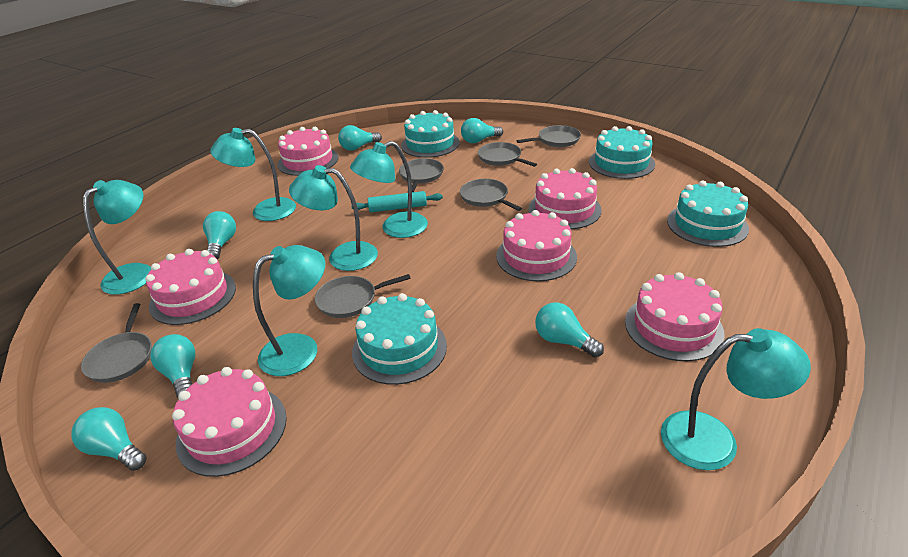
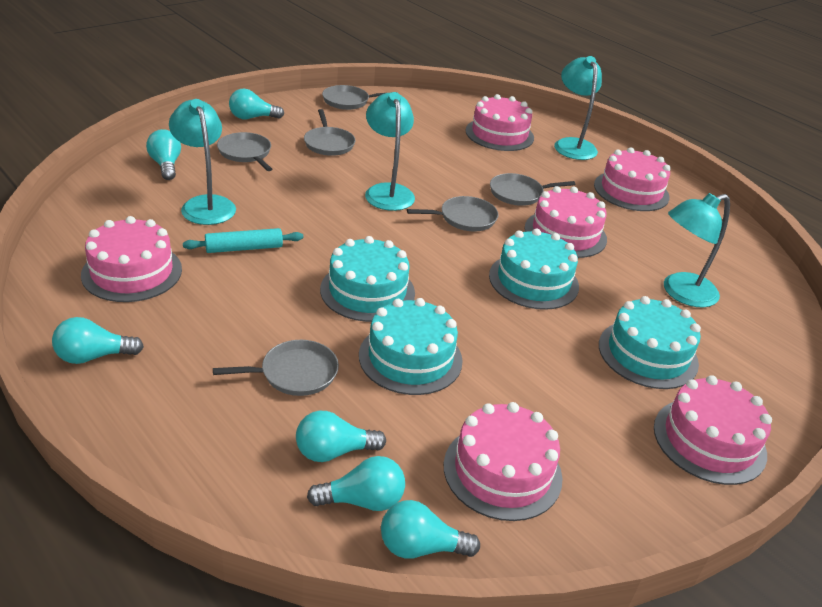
turquoise lamp: 6 -> 4

